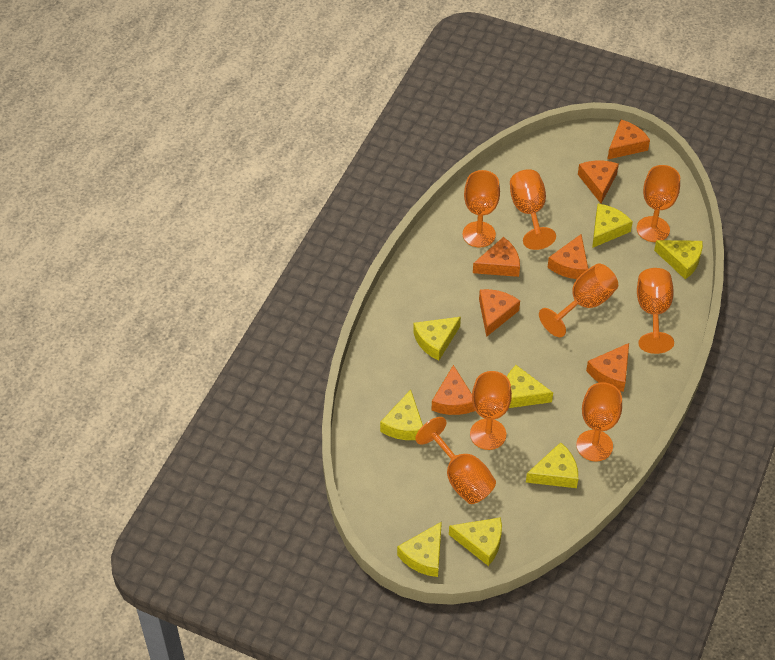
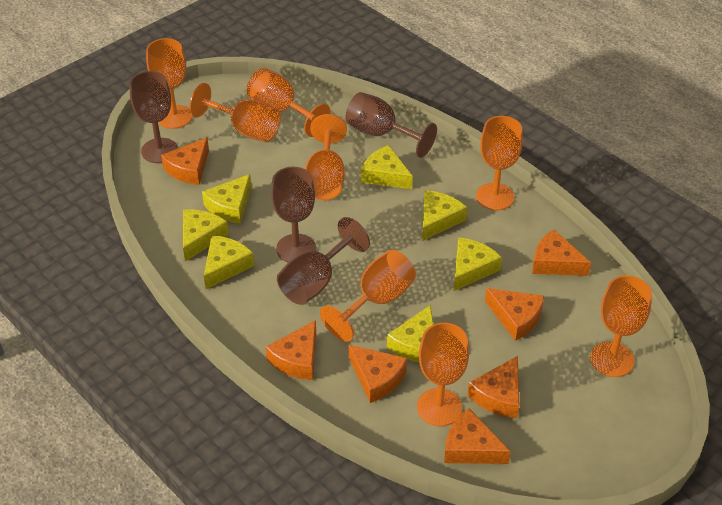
brown goblet: 0 -> 4
yellow cheese: 8 -> 7

